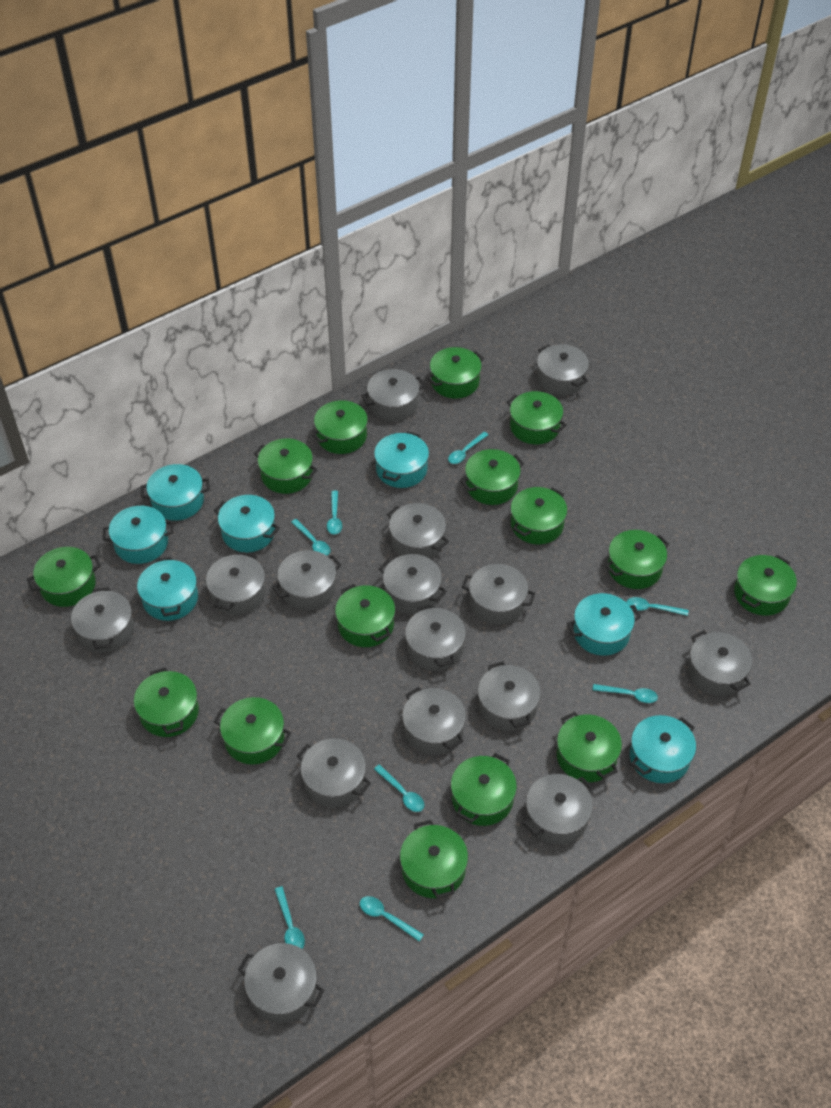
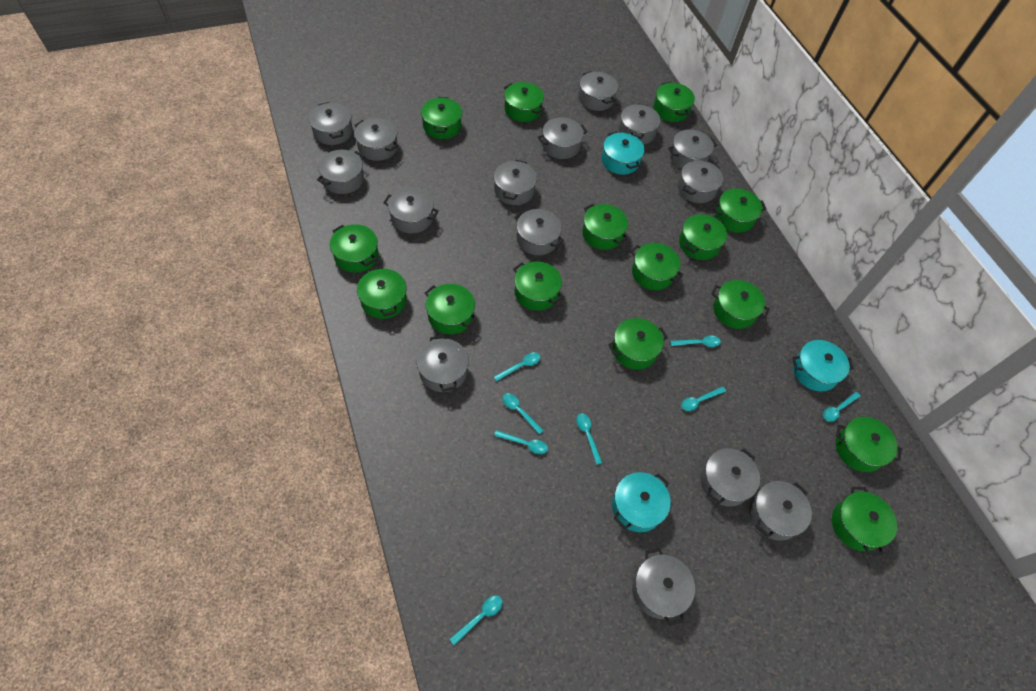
turquoise pot: 7 -> 3

